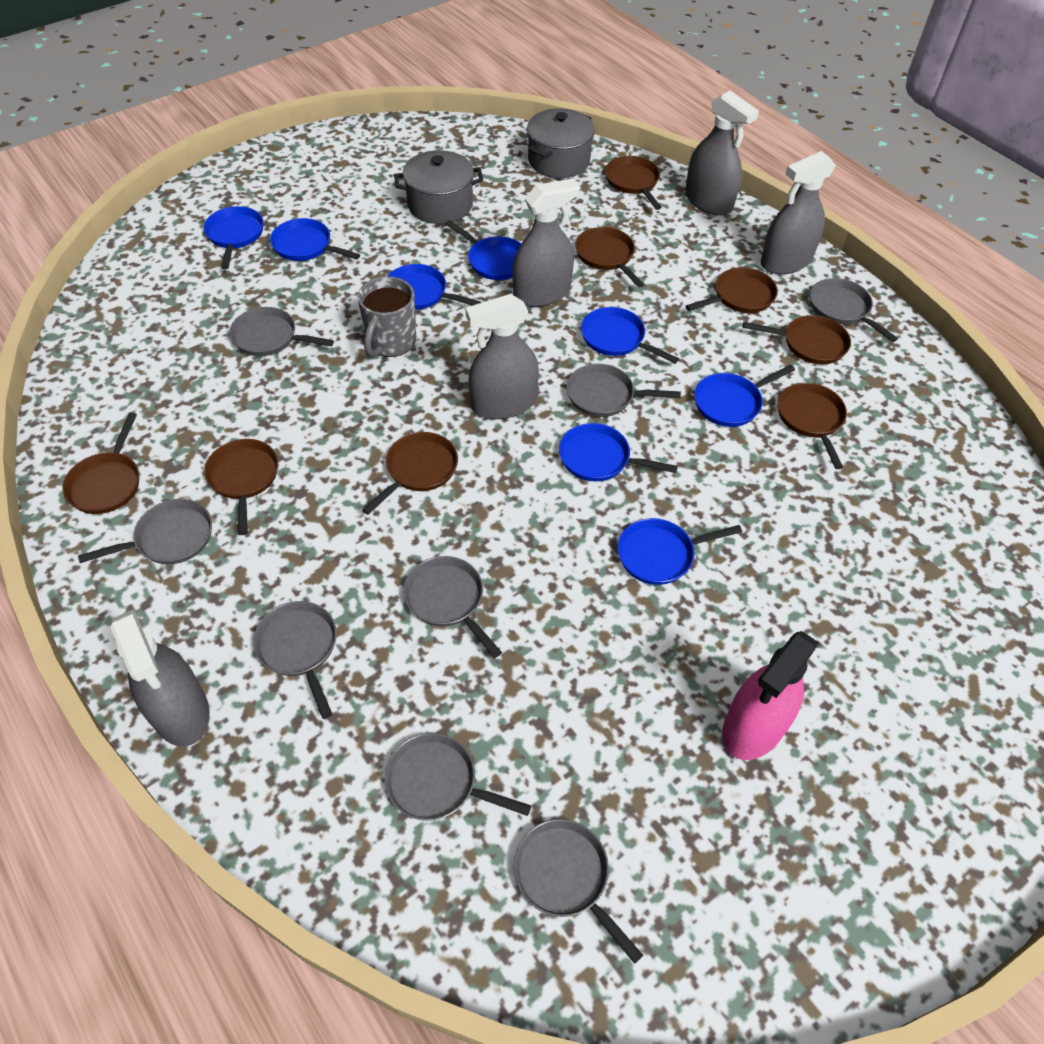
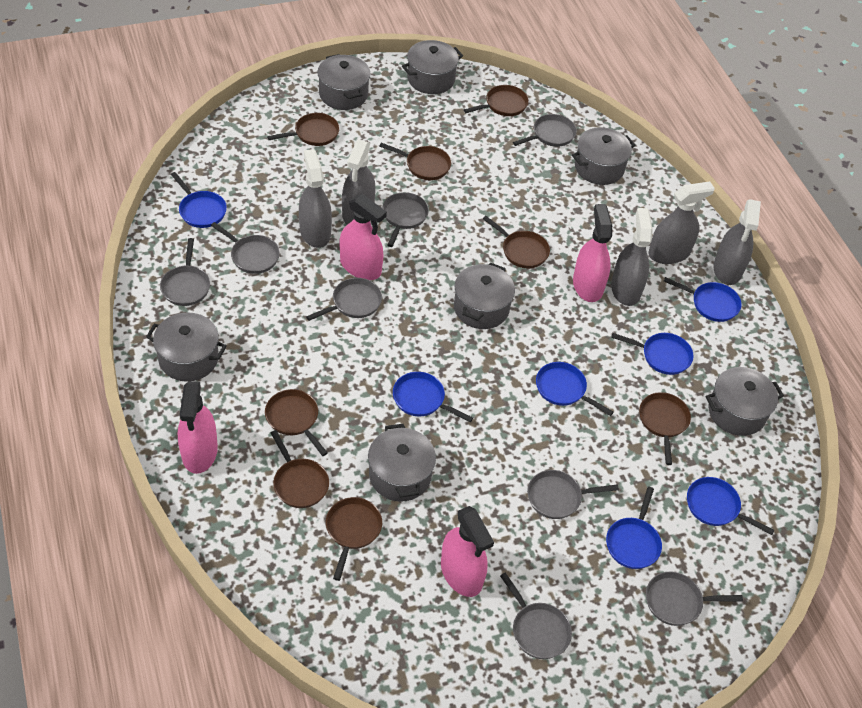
blue pan: 8 -> 7
grey mug: 1 -> 0
grey pot: 2 -> 7
pink spray bottle: 1 -> 4

